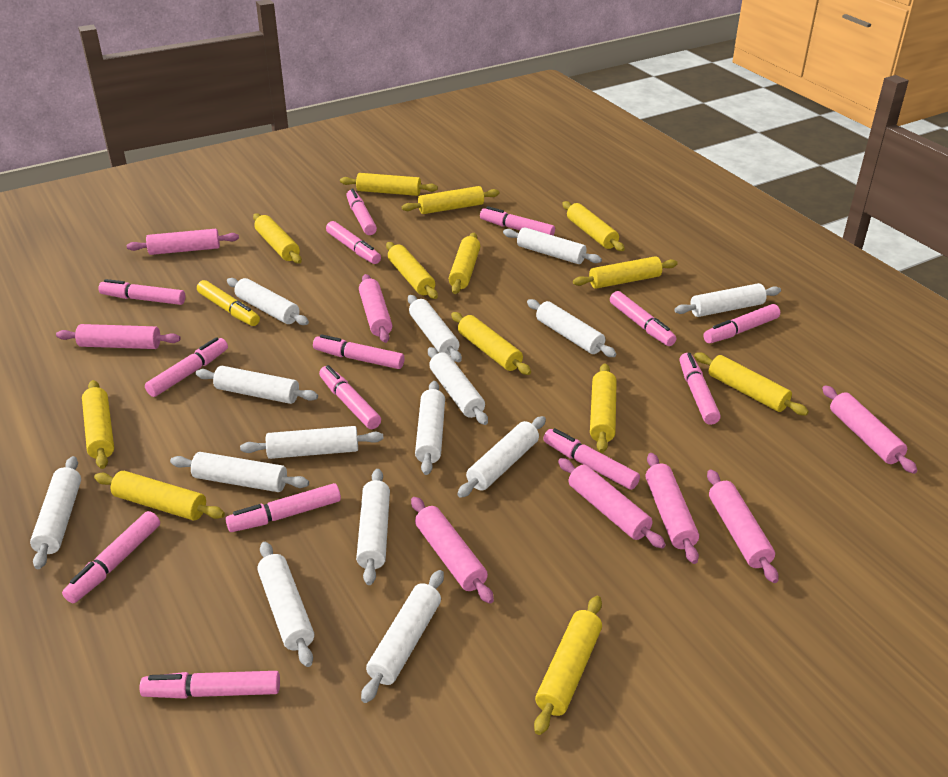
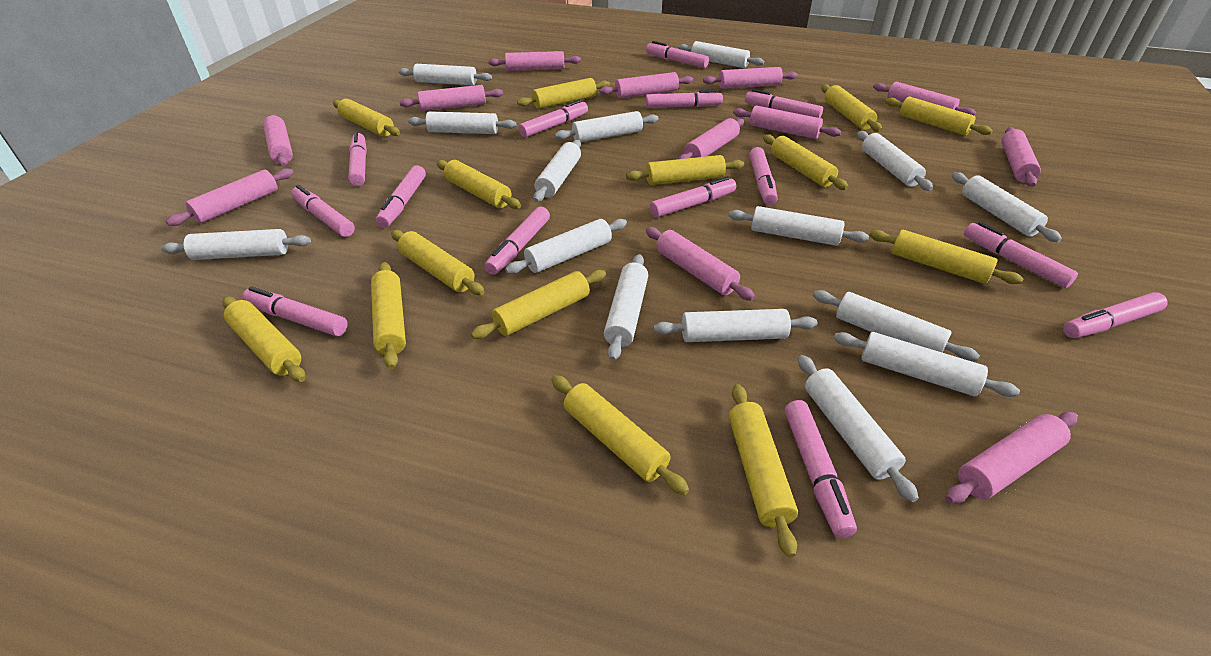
pink rolling pin: 8 -> 12
yellow marker: 1 -> 0
yellow rolling pin: 13 -> 14

